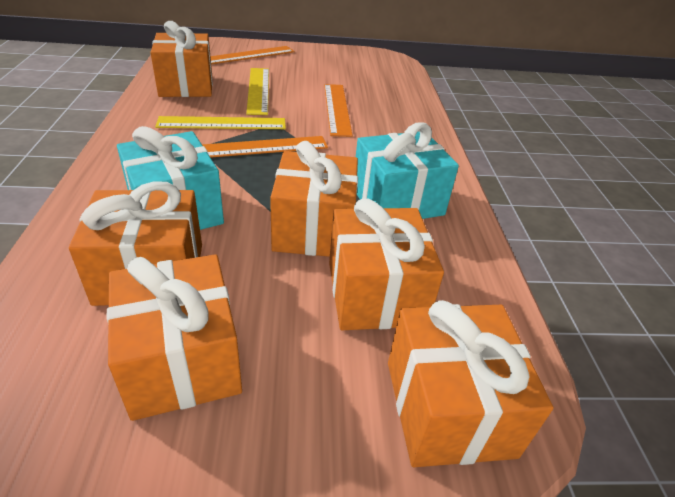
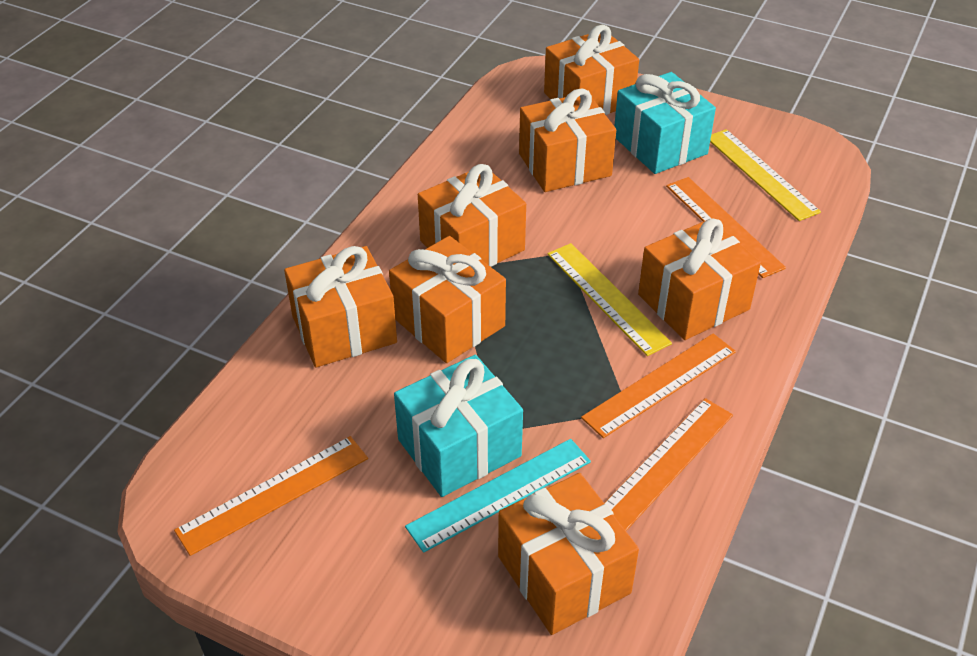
orange gift: 6 -> 7
orange ruler: 3 -> 4
turquoise ruler: 0 -> 1

